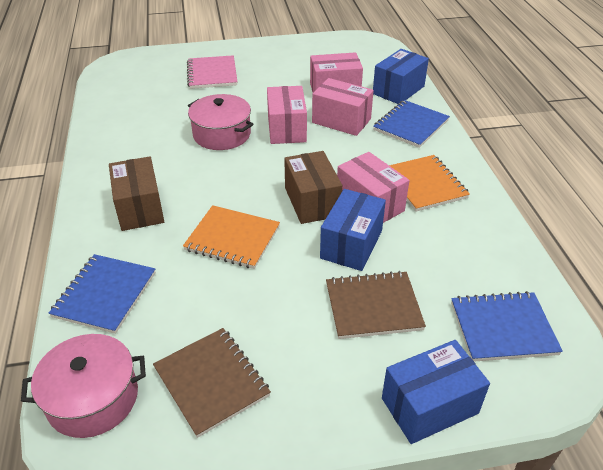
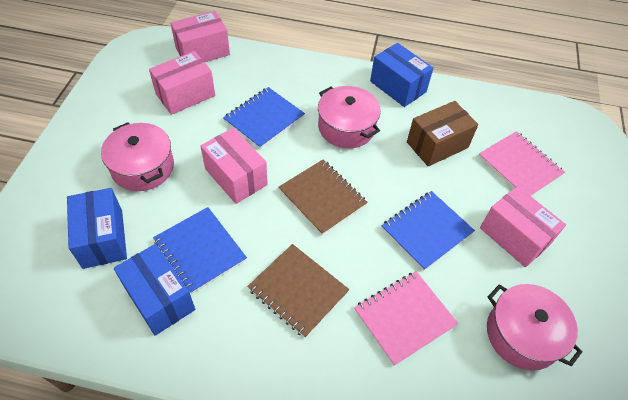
brown box: 2 -> 1
orange notebook: 2 -> 0
pink notebook: 1 -> 2
pink pot: 2 -> 3

